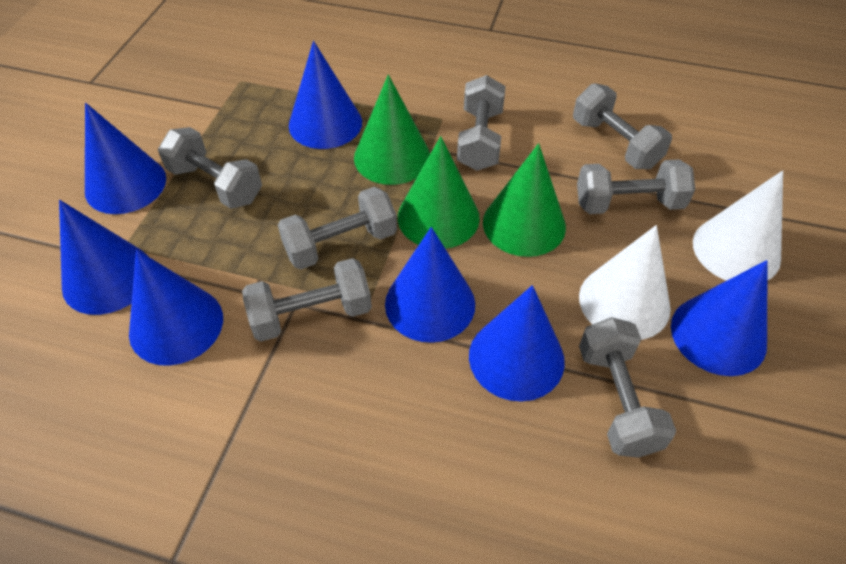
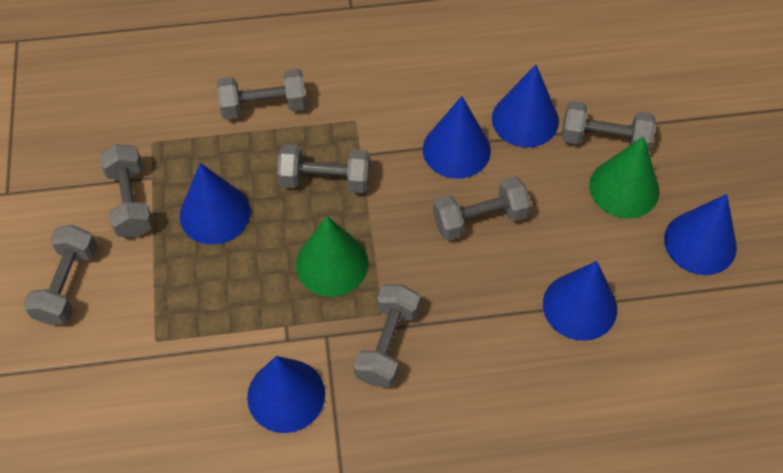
blue cone: 7 -> 6
green cone: 3 -> 2
white cone: 2 -> 0

